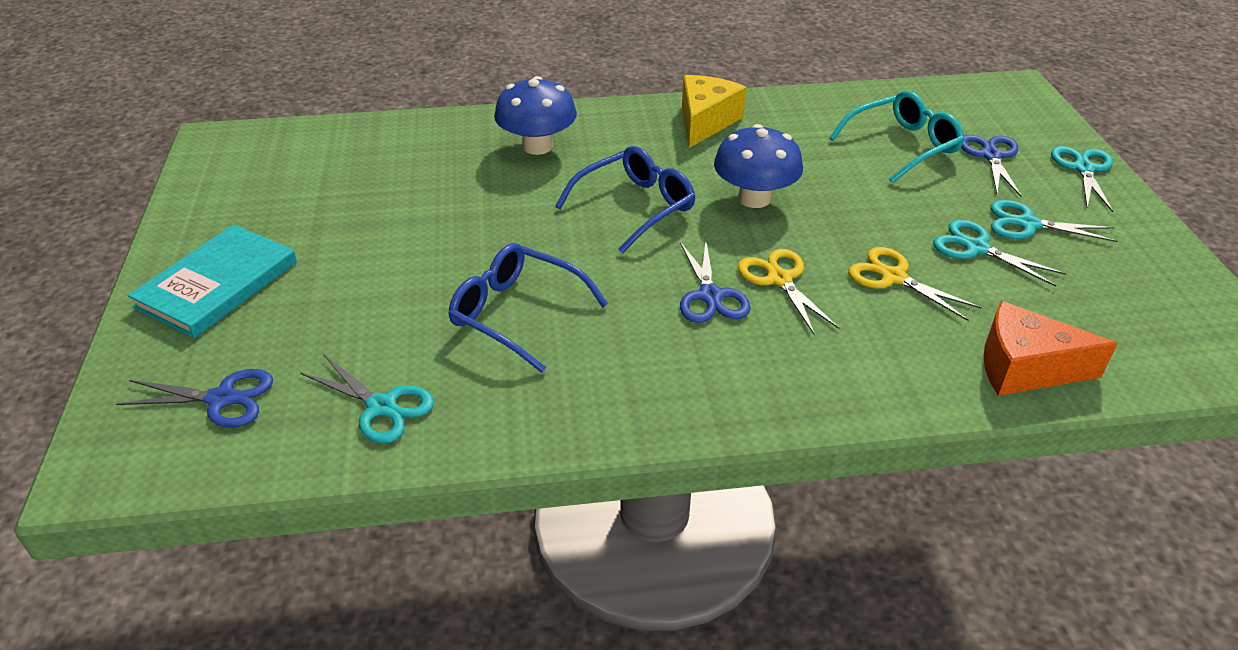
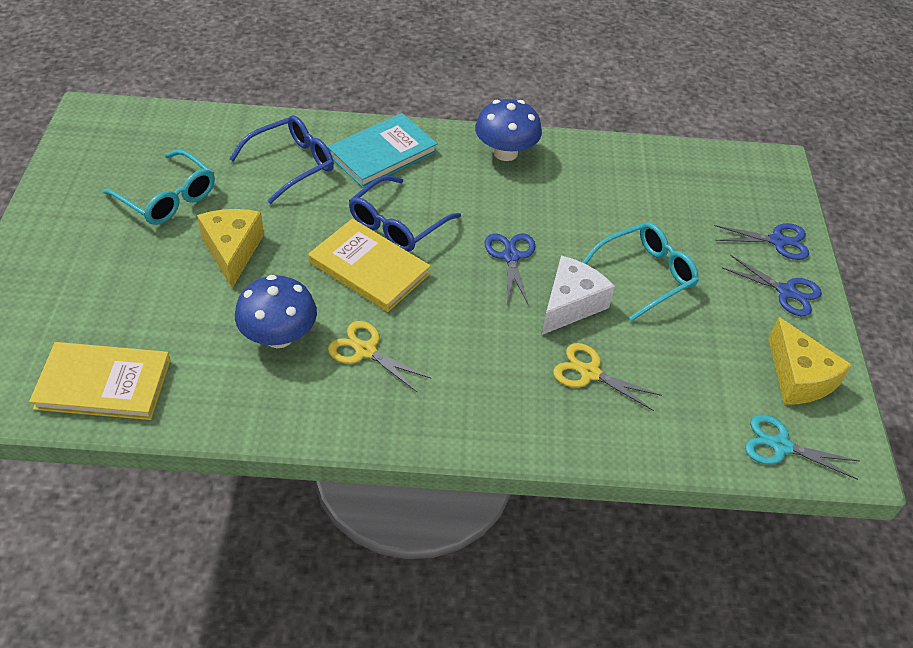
orange cheese: 1 -> 0
turquoise glasses: 1 -> 2
turquoise scissors: 4 -> 1
white cheese: 0 -> 1
yellow book: 0 -> 2
yellow cheese: 1 -> 2

